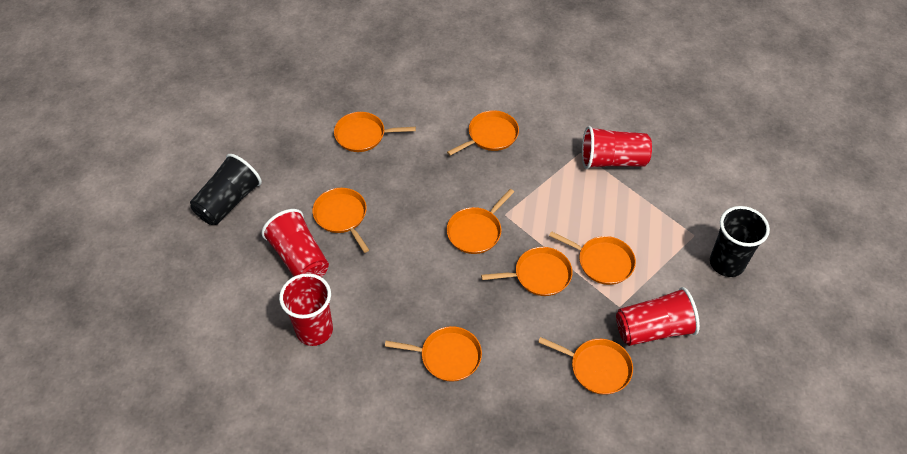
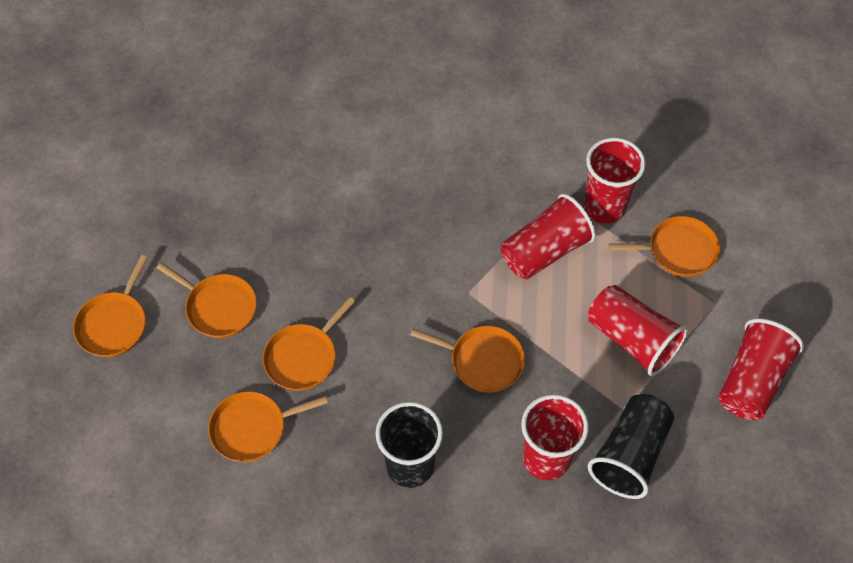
orange pan: 8 -> 6
red cup: 4 -> 5

